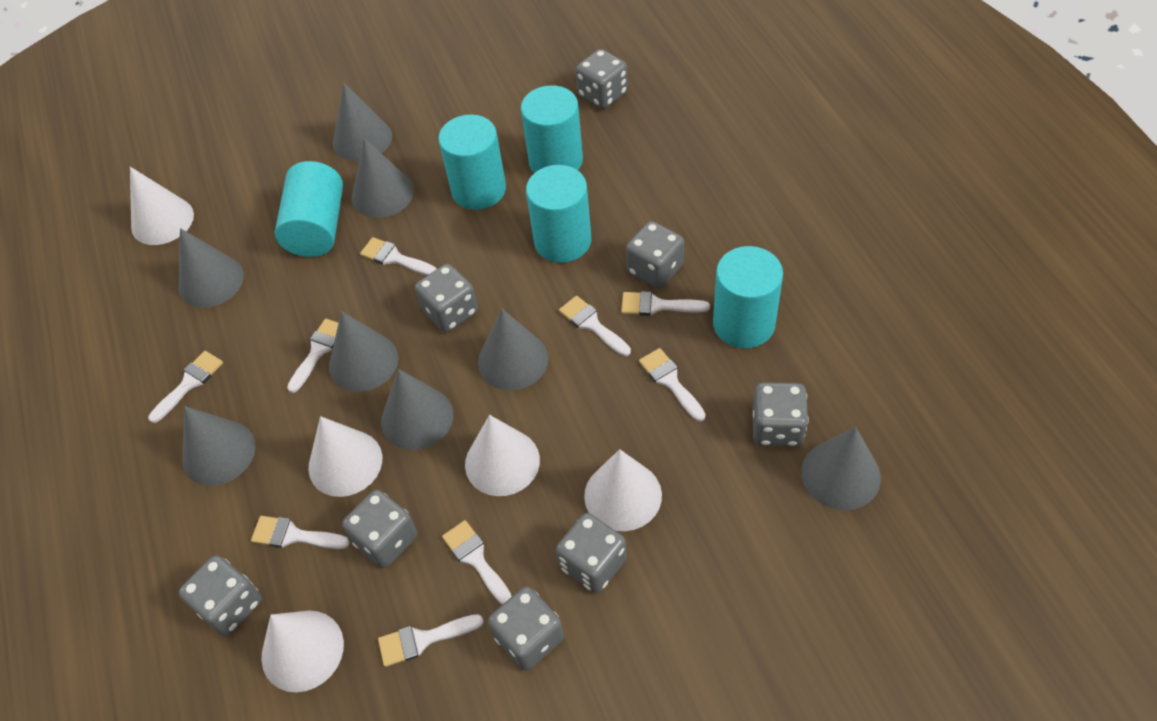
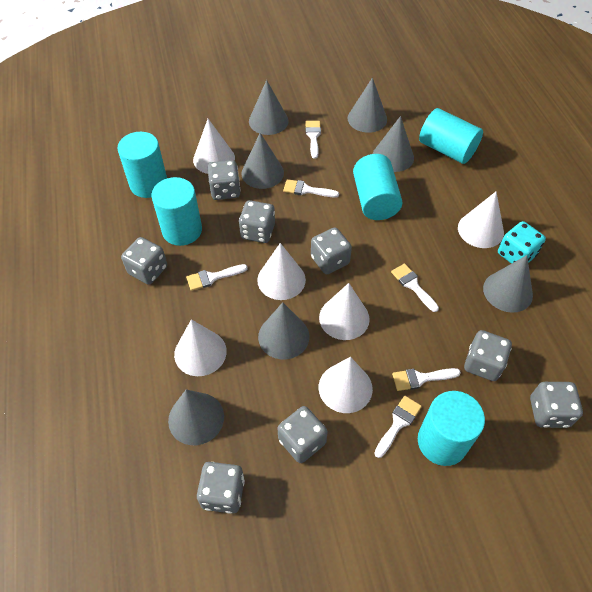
grey cone: 8 -> 7
turquoise dice: 0 -> 1
white brush: 9 -> 6
white cone: 5 -> 6

